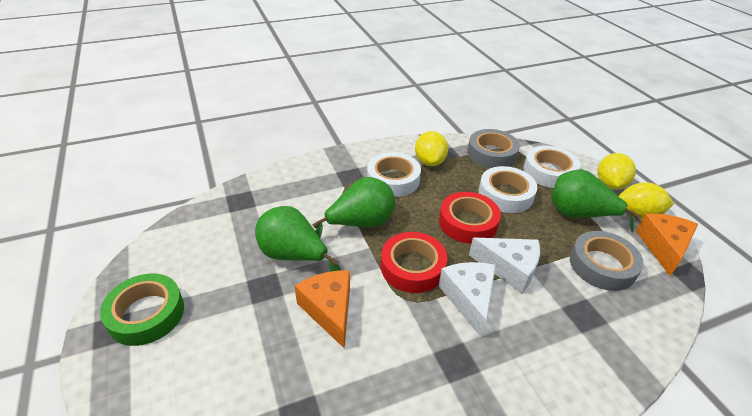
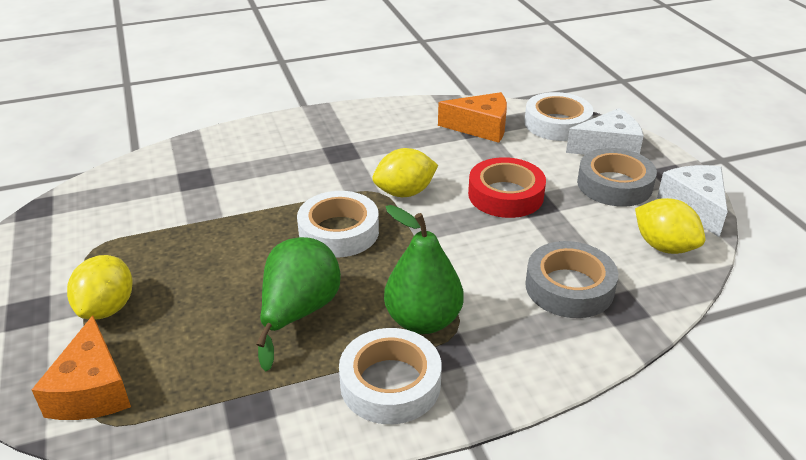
green pear: 3 -> 2
green tape: 1 -> 0
red tape: 2 -> 1

